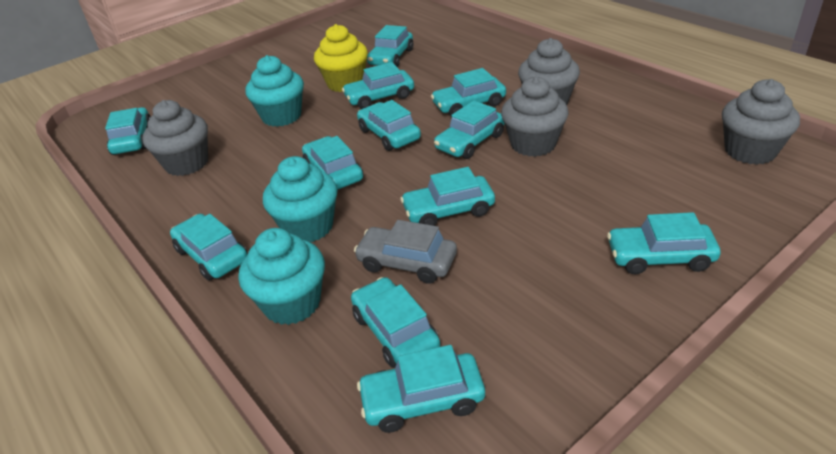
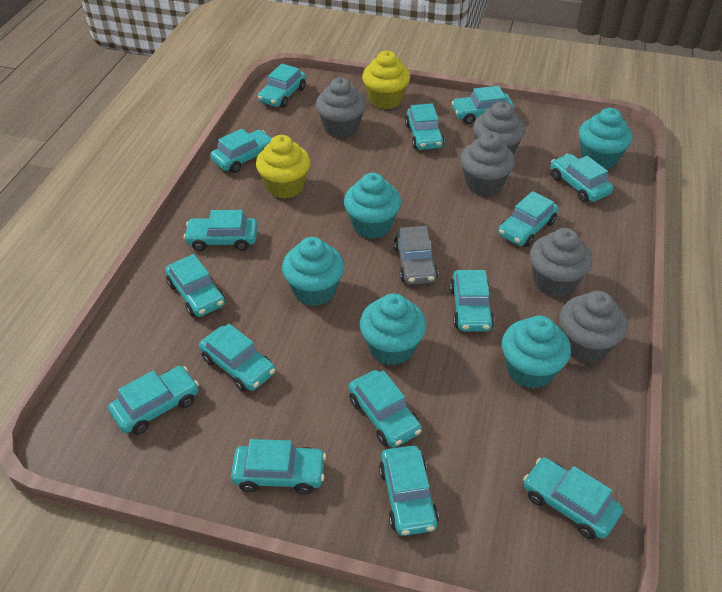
grey cupcake: 4 -> 5
turquoise car: 12 -> 15
turquoise cupcake: 3 -> 5
yellow cupcake: 1 -> 2

